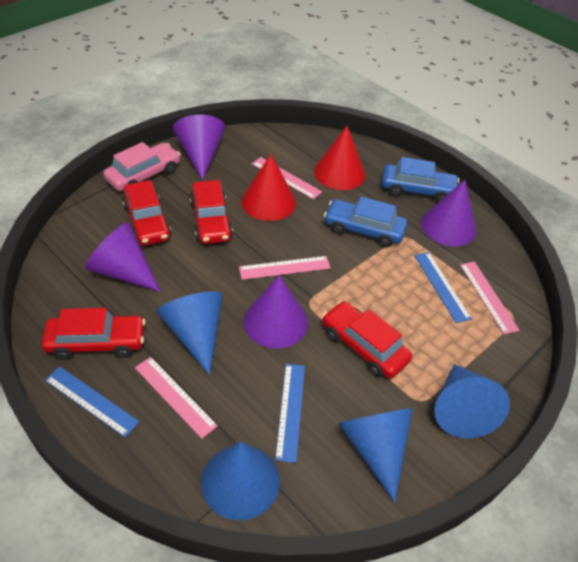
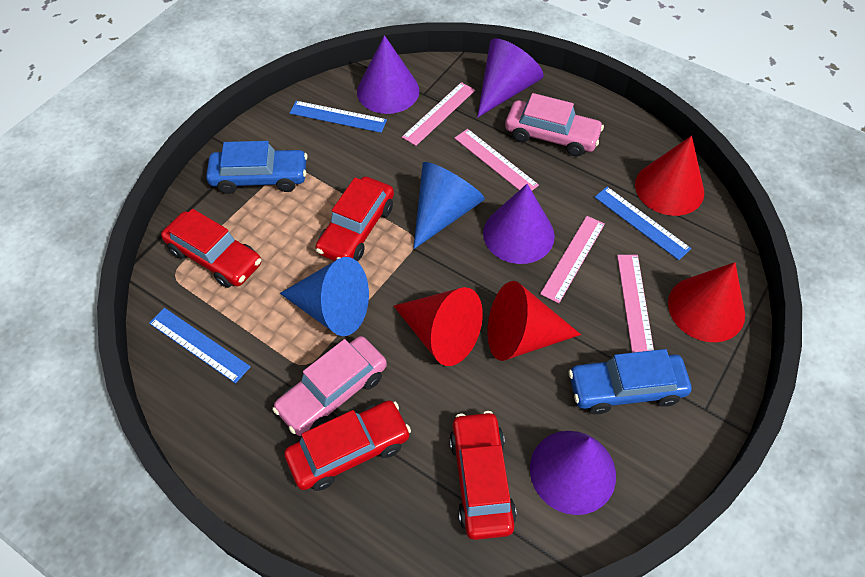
blue cone: 4 -> 2
pink car: 1 -> 2
red cone: 2 -> 4

